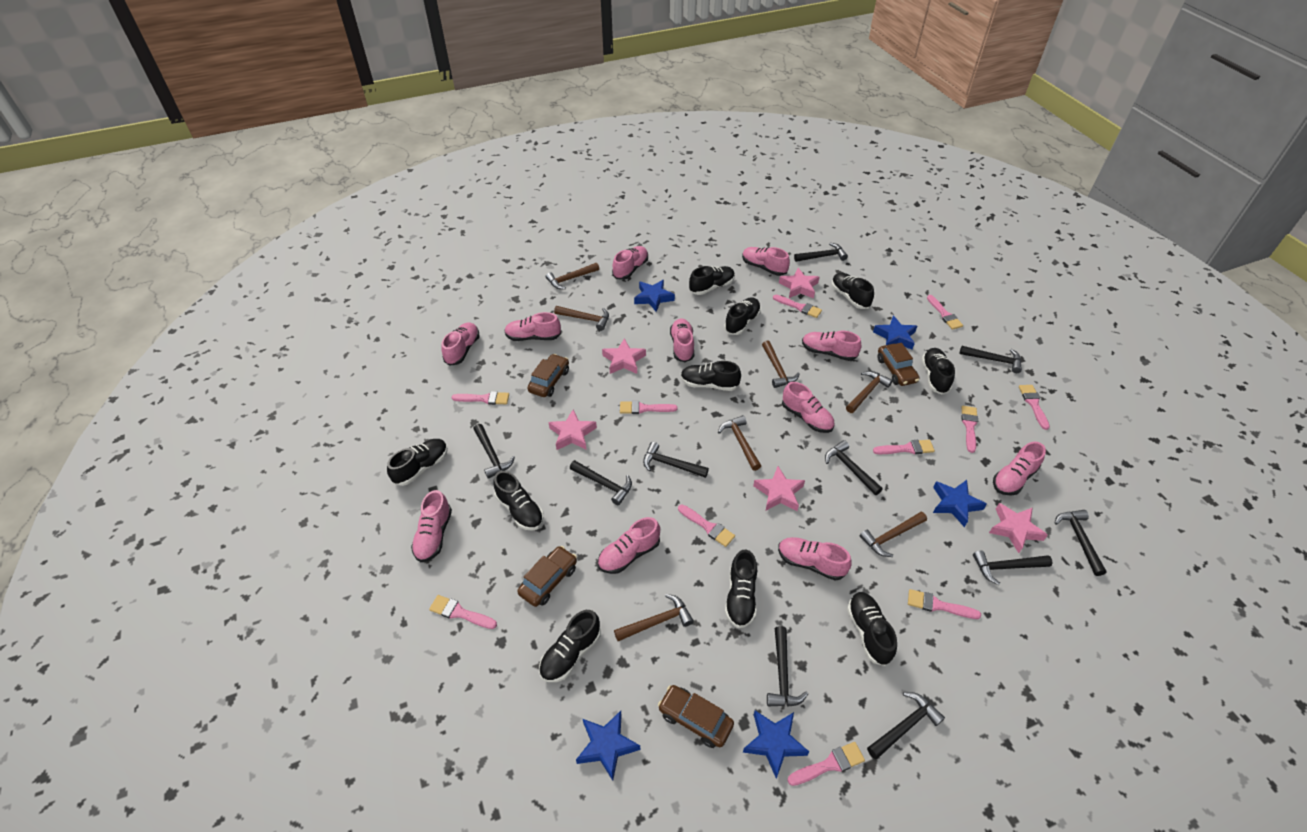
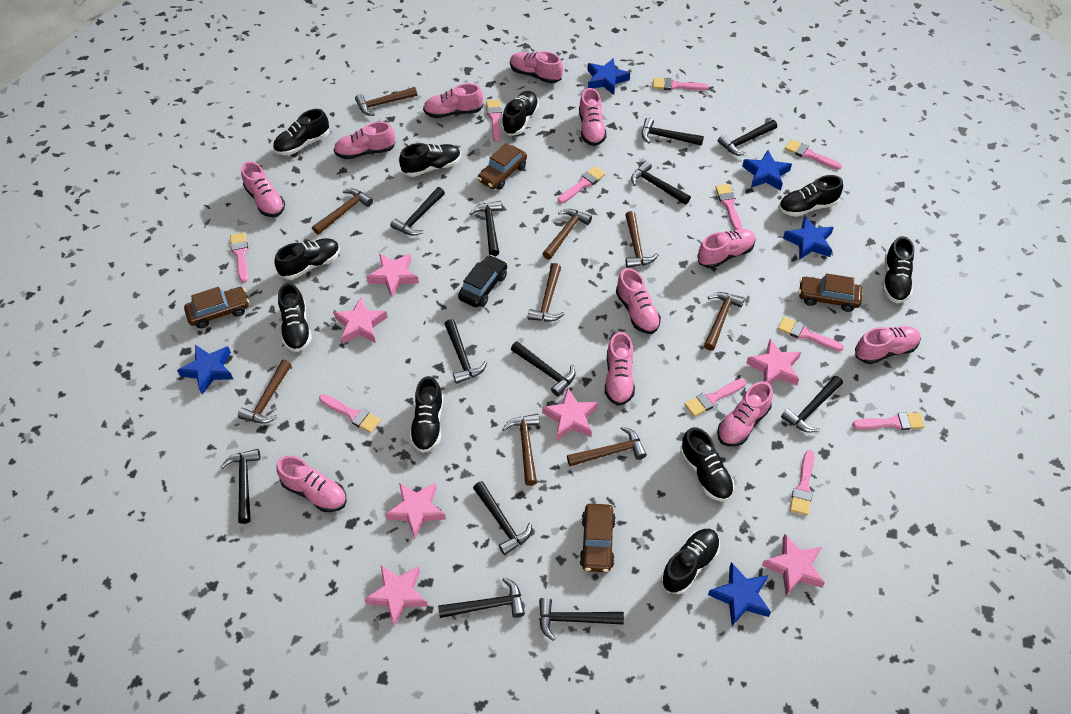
black car: 0 -> 1
black hammer: 10 -> 12
brown hammer: 7 -> 9
pink star: 5 -> 7

